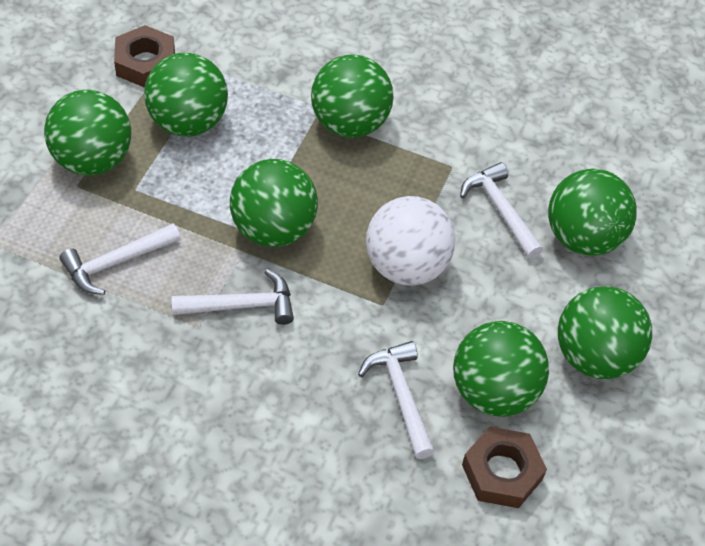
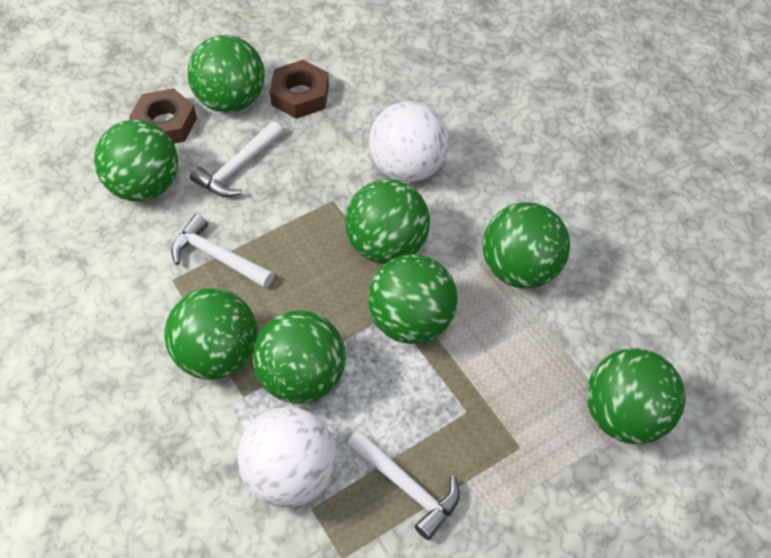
green ball: 7 -> 8
white ball: 1 -> 2
white hammer: 4 -> 3

